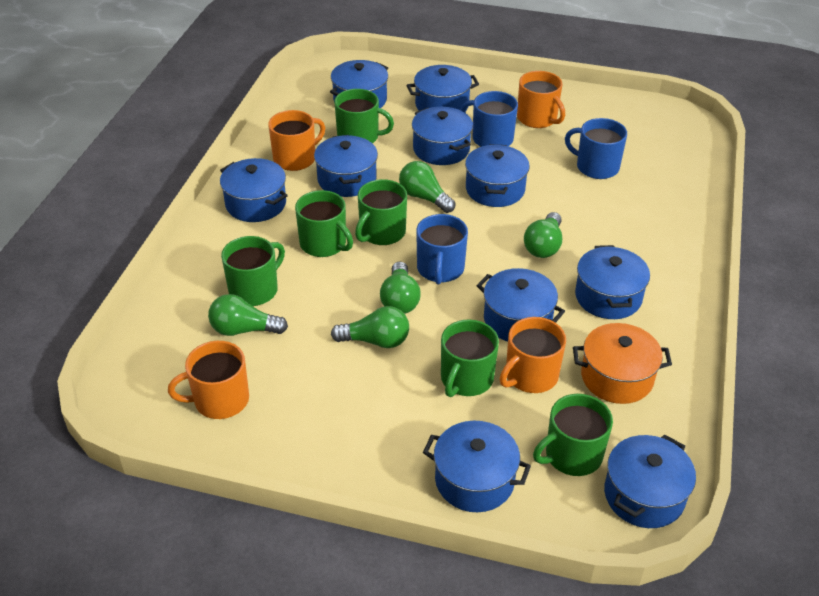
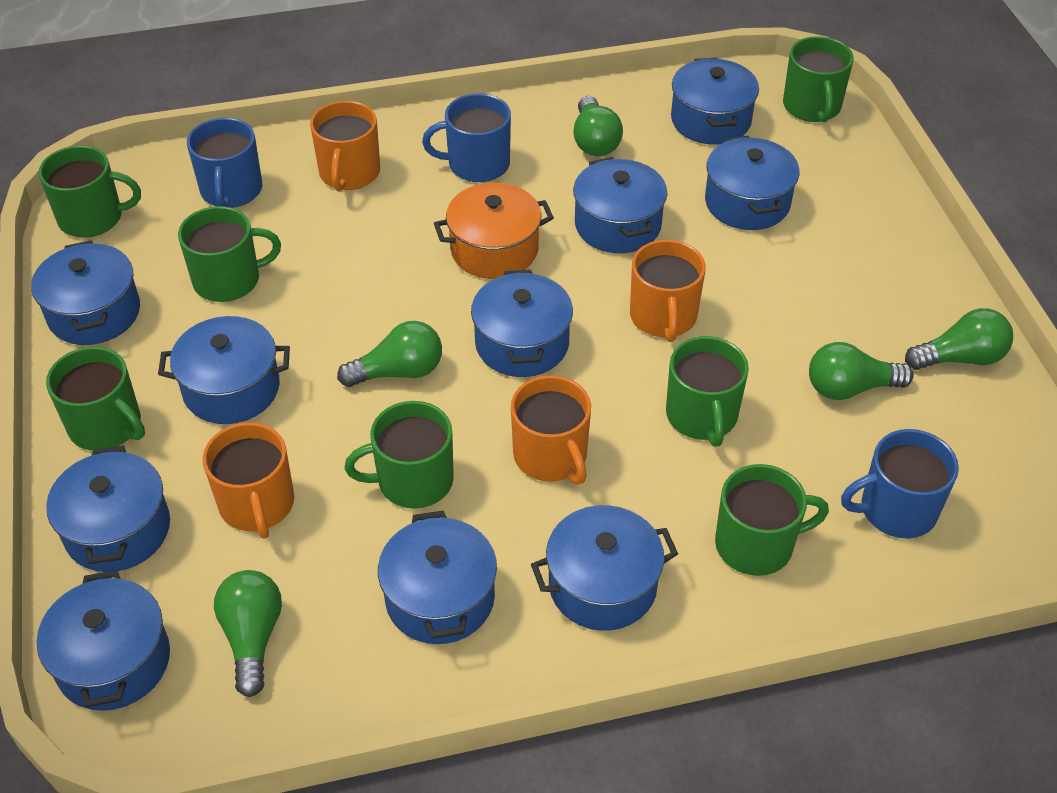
green mug: 6 -> 7

